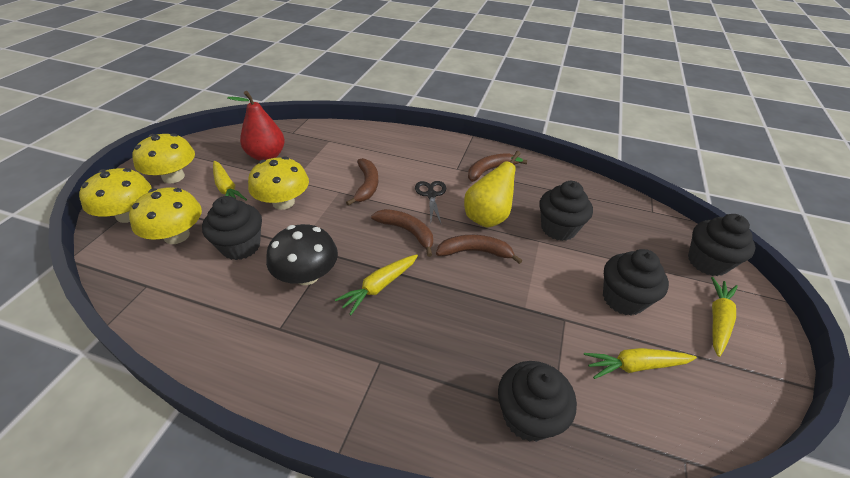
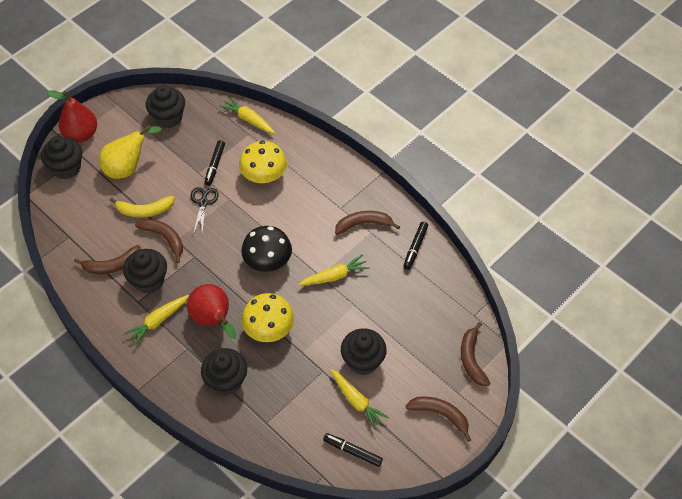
black marker: 0 -> 3
brown banana: 4 -> 5
red pear: 1 -> 2
yellow banana: 0 -> 1
yellow mushroom: 4 -> 2

